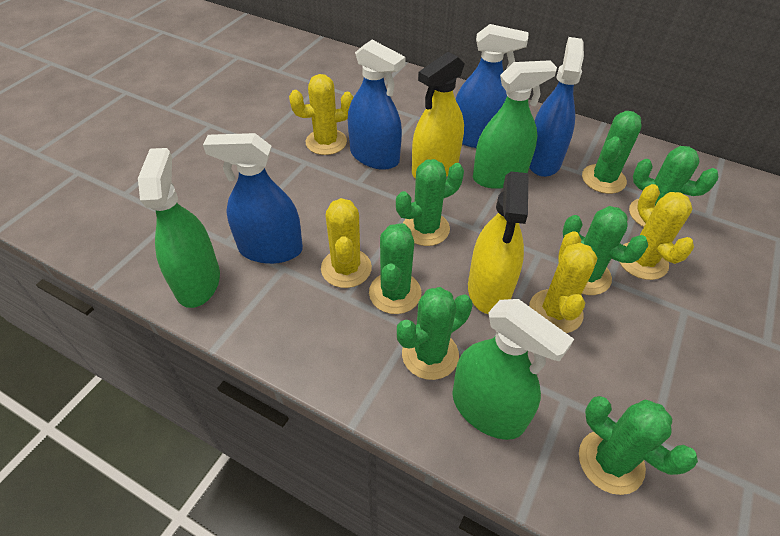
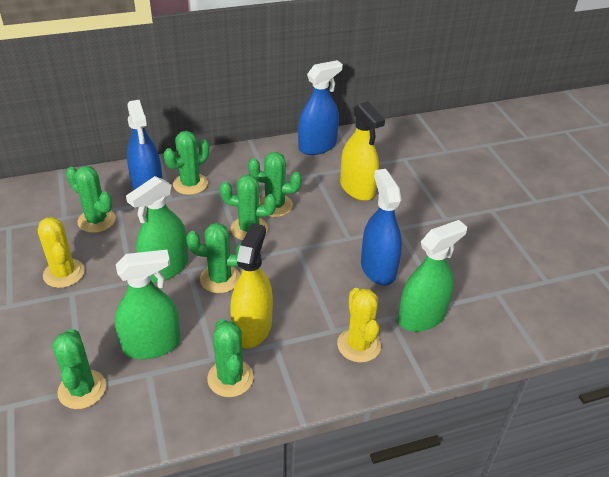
blue spray bottle: 4 -> 3
yellow cactus: 4 -> 2

